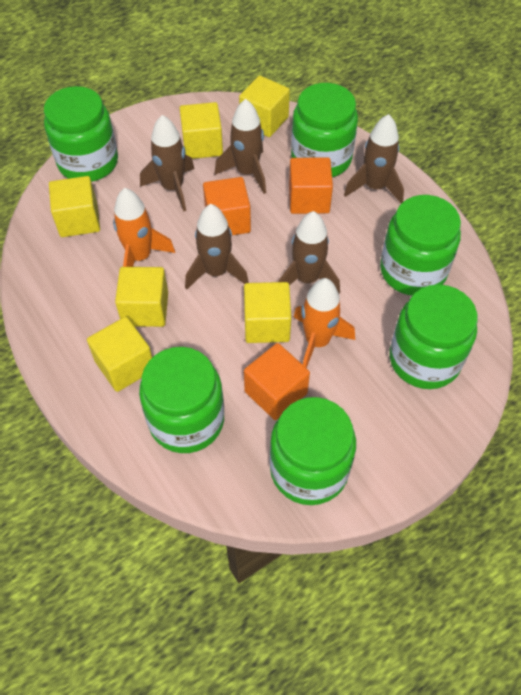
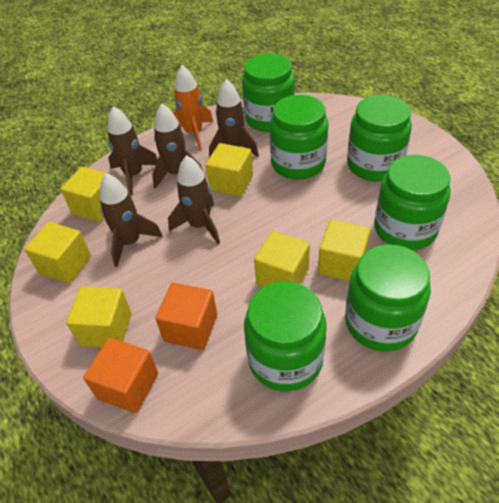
orange cube: 3 -> 2
orange rocket: 2 -> 1

